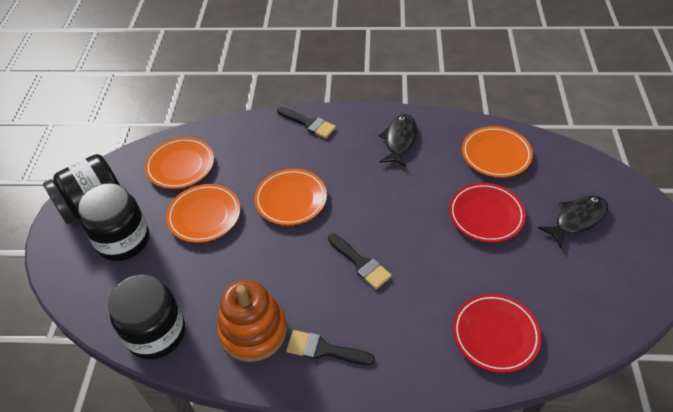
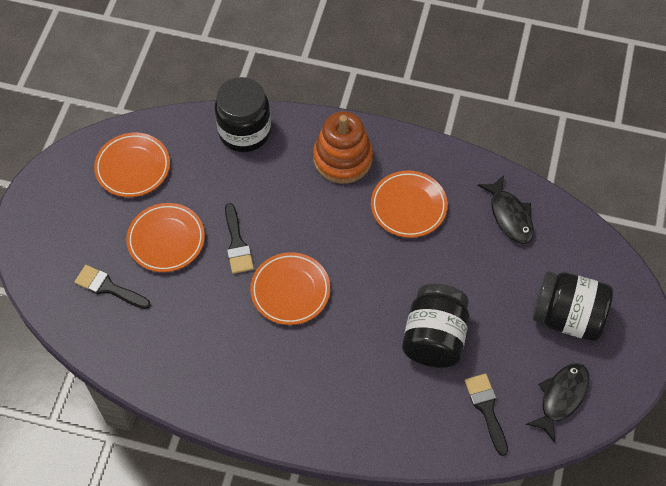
red plate: 2 -> 0

